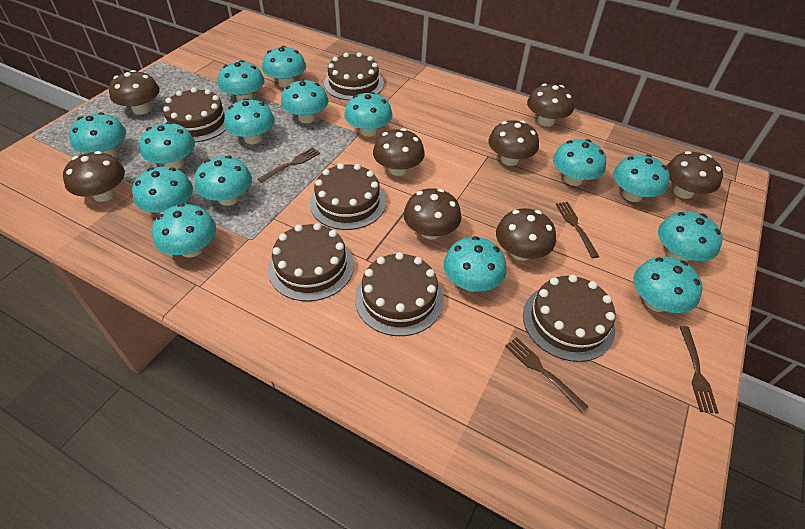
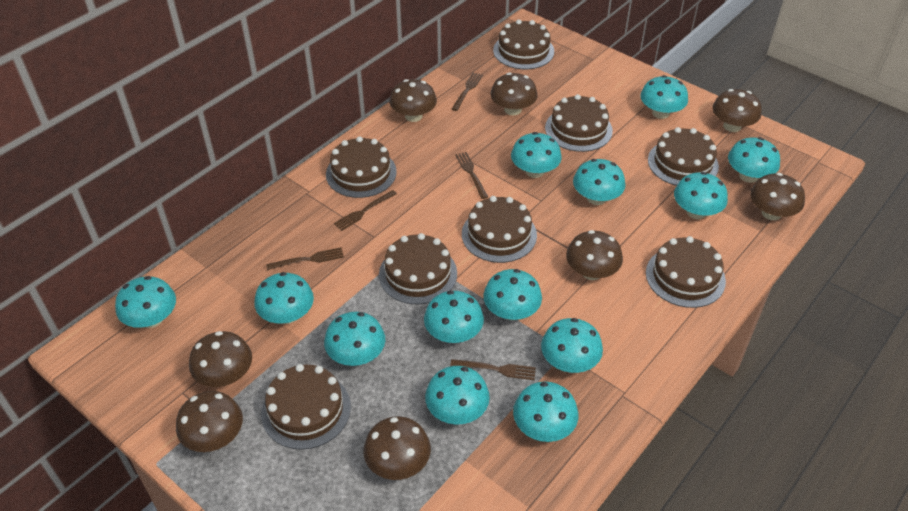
brown cake: 6 -> 8
brown fork: 4 -> 5
turquoise mushroom: 15 -> 13

